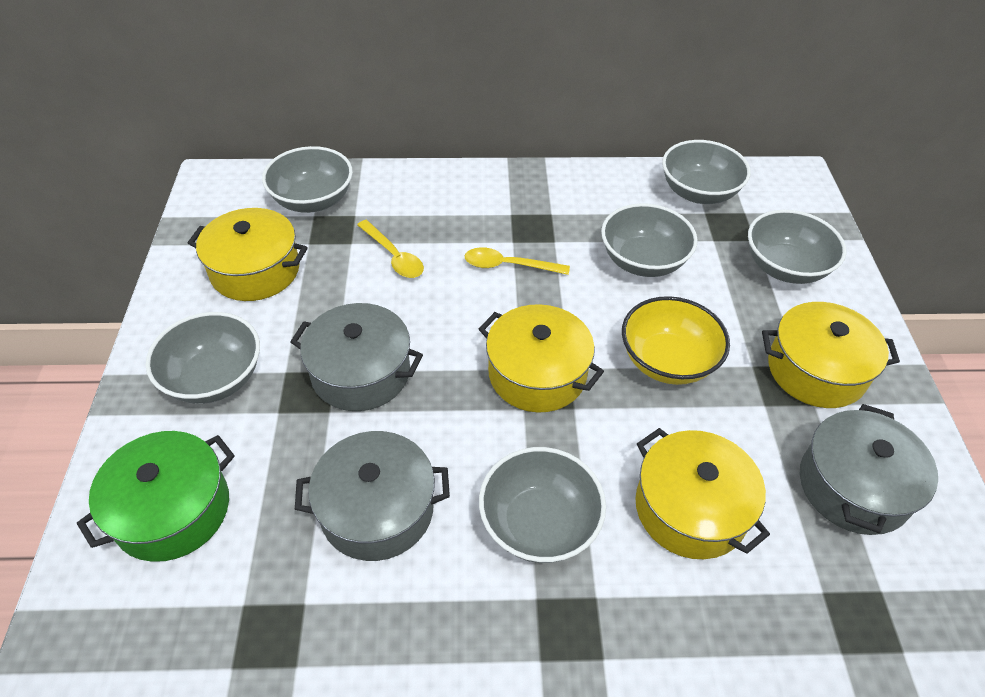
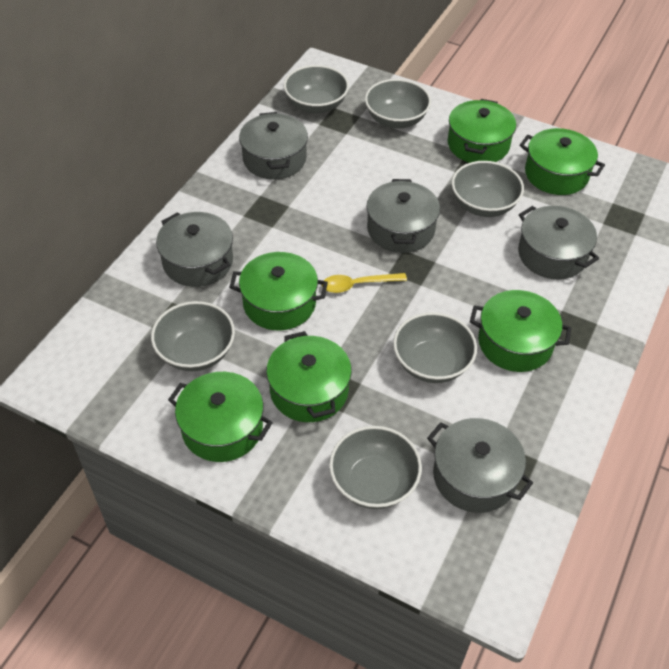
green pot: 1 -> 6
grey pot: 3 -> 5
yellow bowl: 1 -> 0
yellow pot: 4 -> 0
yellow spoon: 2 -> 1

